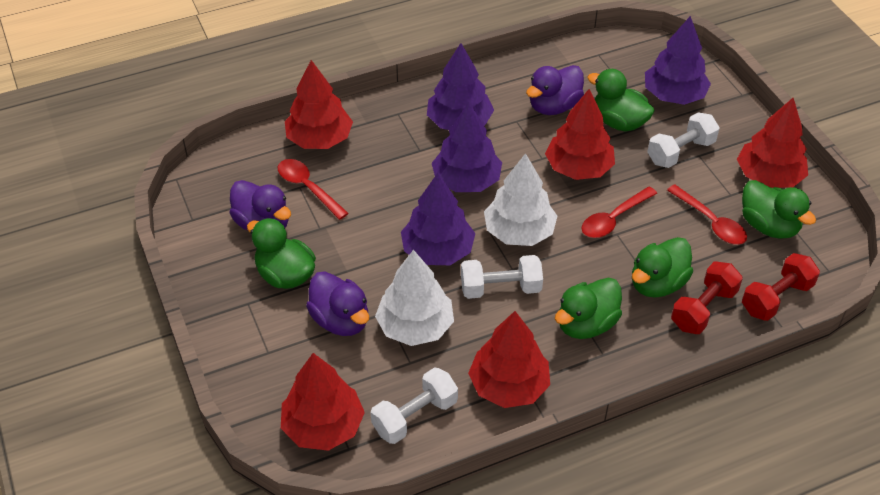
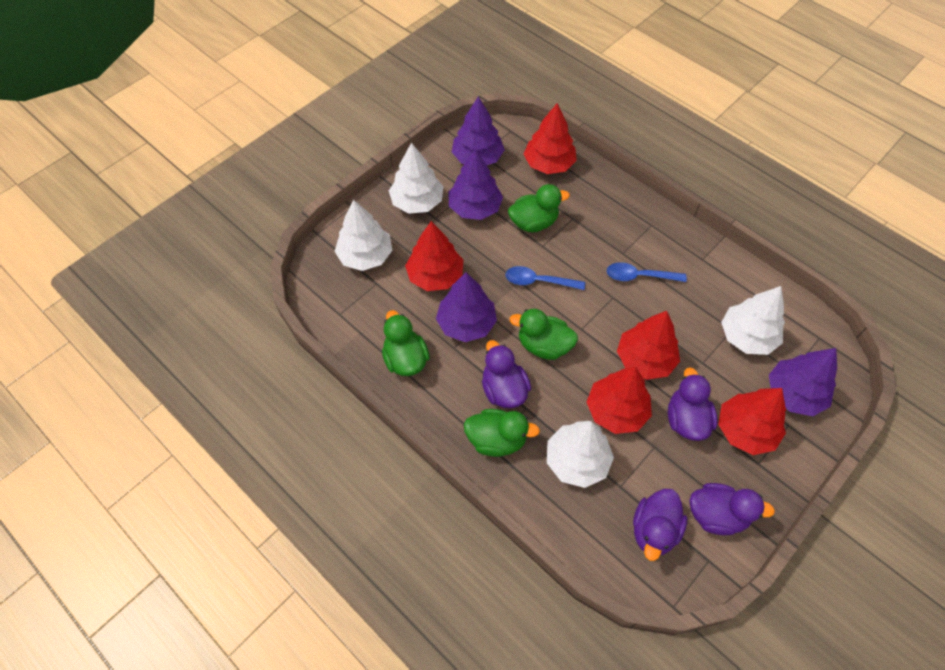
blue spoon: 0 -> 2
green duck: 5 -> 4
purple duck: 3 -> 4
red dumbbell: 2 -> 0
red spoon: 3 -> 0
white dumbbell: 3 -> 0
white tree: 2 -> 4

